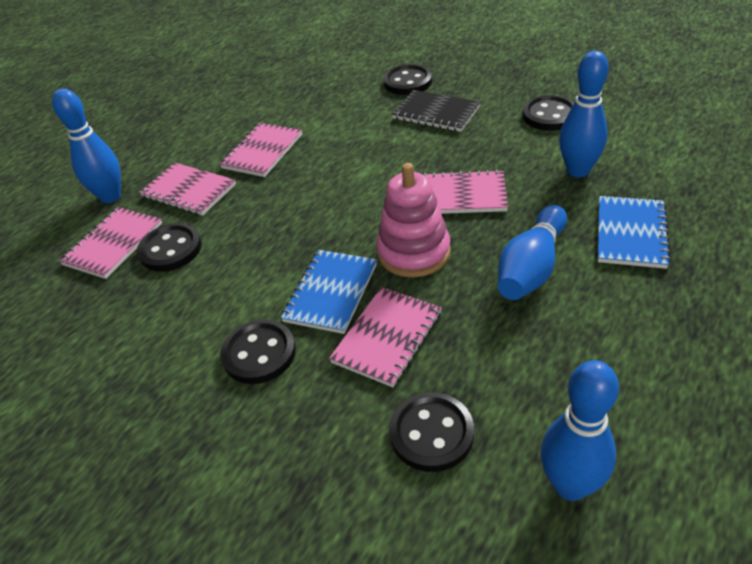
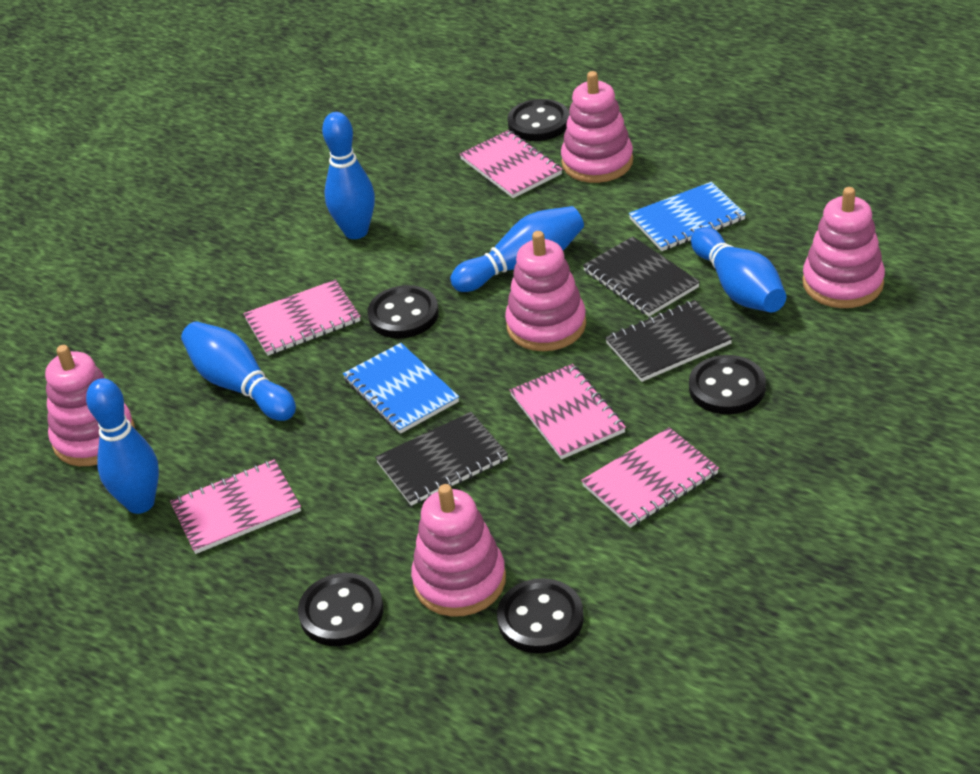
black notebook: 1 -> 3
blue bowling pin: 4 -> 5
pink stacking toy: 1 -> 5

